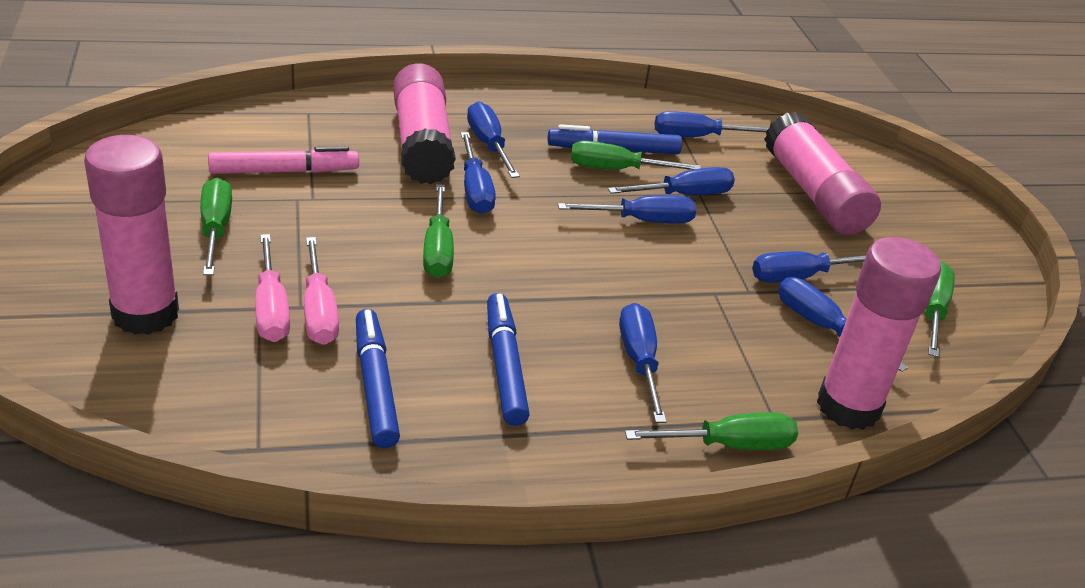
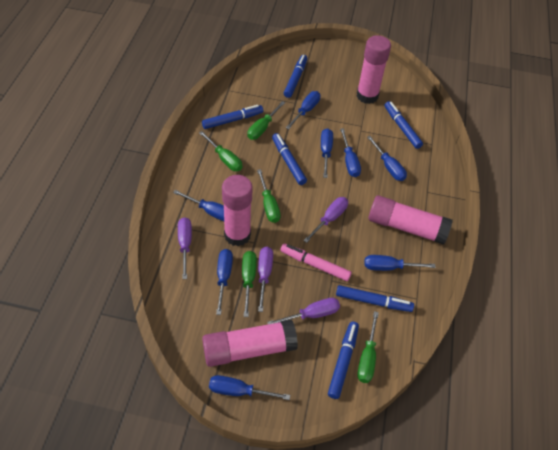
blue marker: 3 -> 6
pink screwdriver: 2 -> 0
purple screwdriver: 0 -> 4

